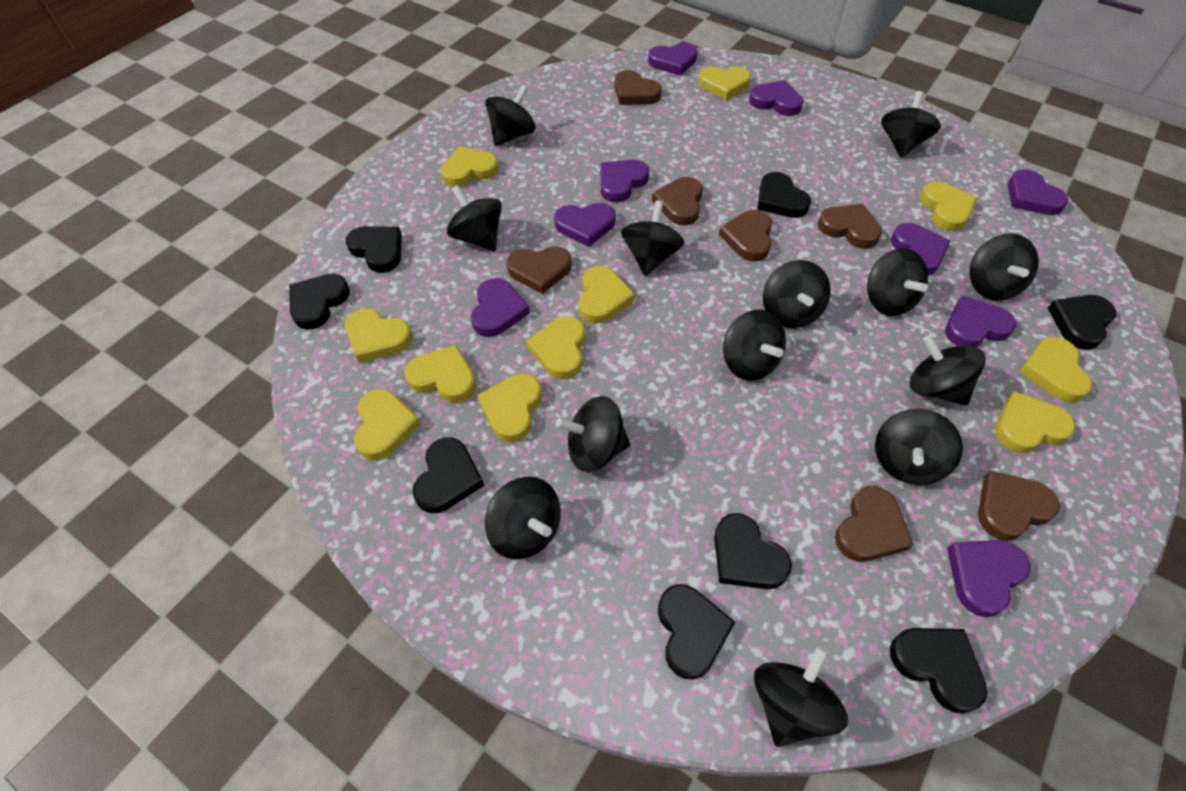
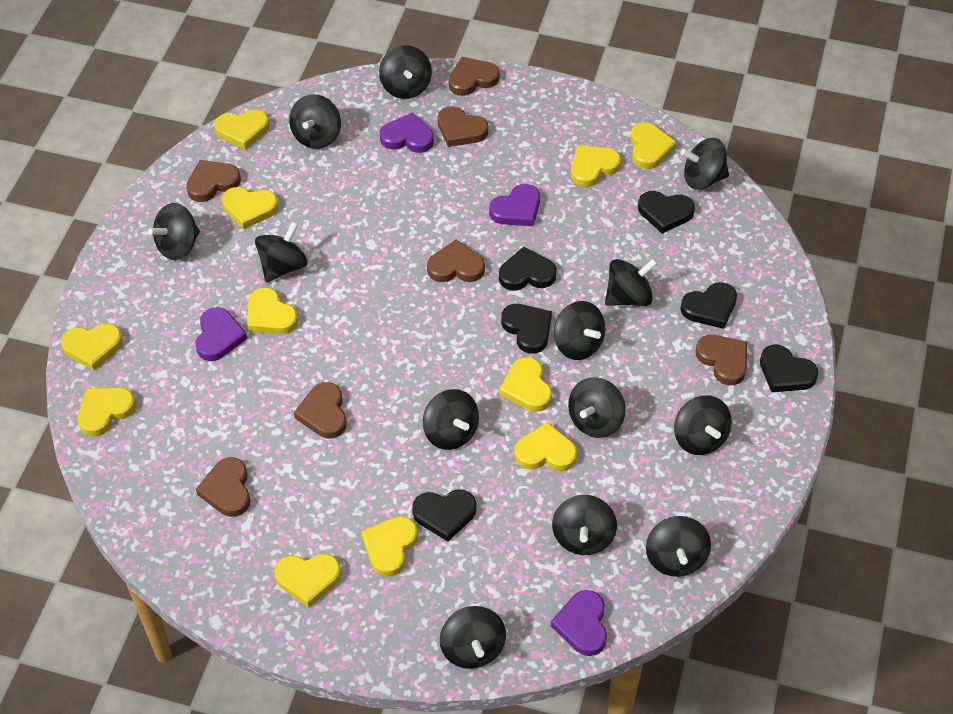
black heart: 8 -> 6
purple heart: 9 -> 4

